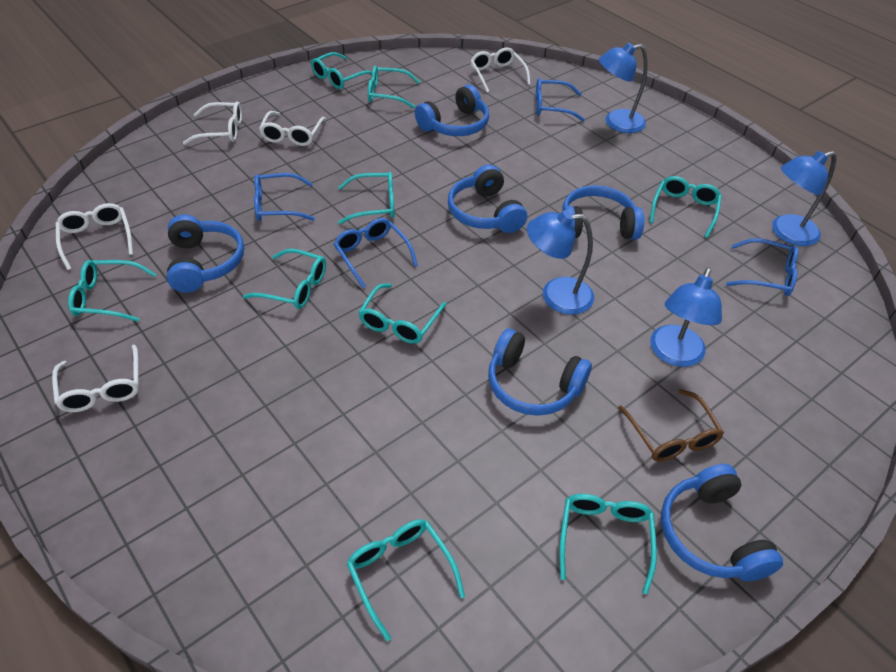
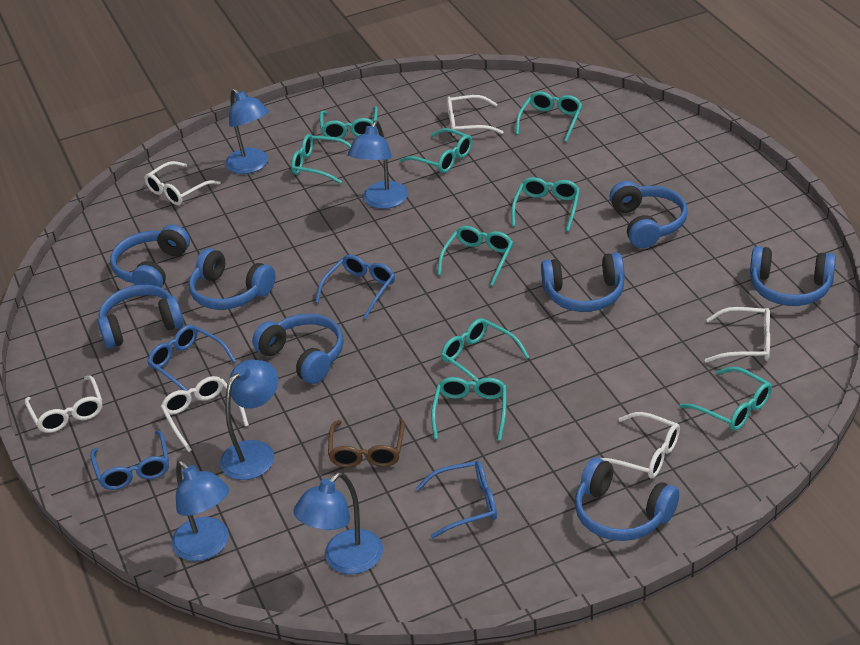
blue headphones: 6 -> 8
blue lamp: 4 -> 5
white glasses: 5 -> 6

